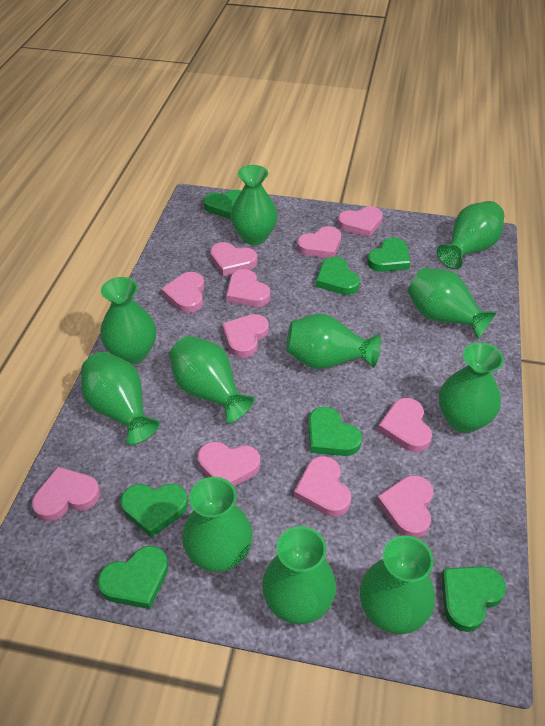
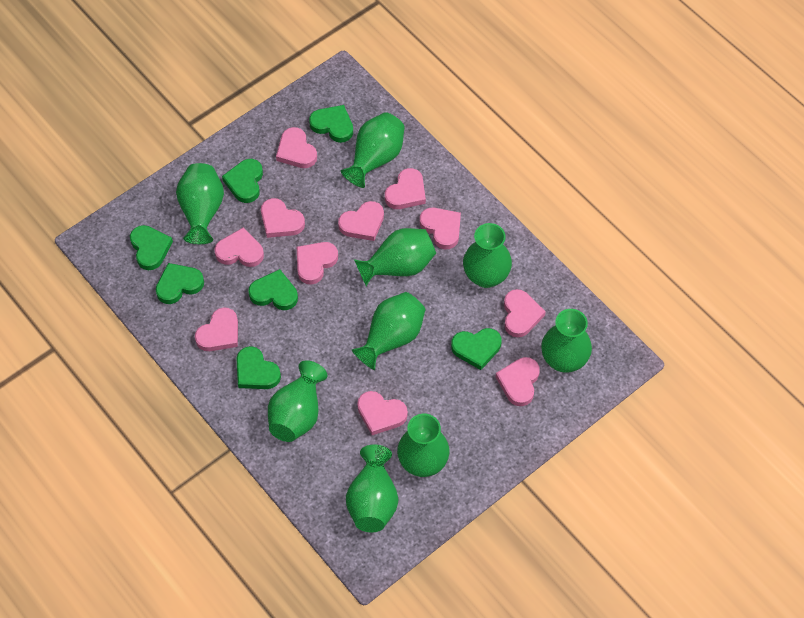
green vase: 11 -> 9

